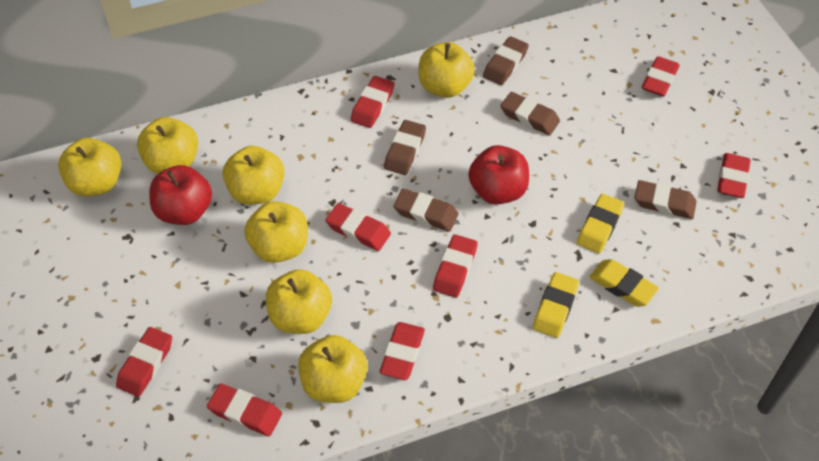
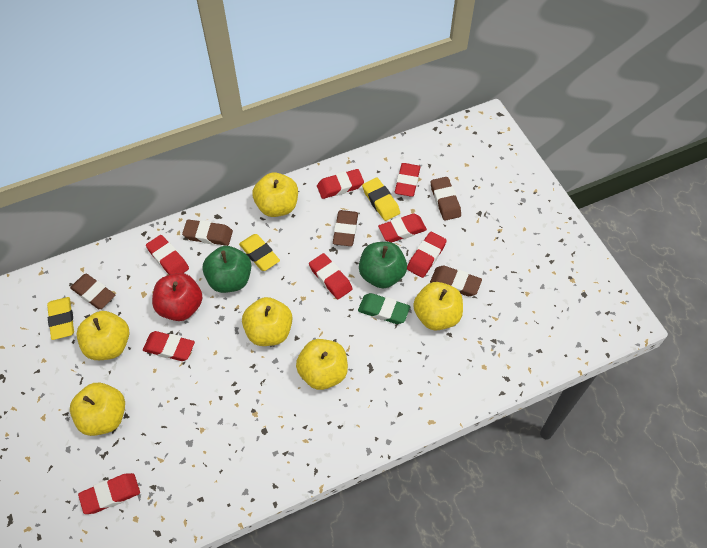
green apple: 0 -> 2
green eraser: 0 -> 1
red apple: 2 -> 1
yellow apple: 7 -> 6

